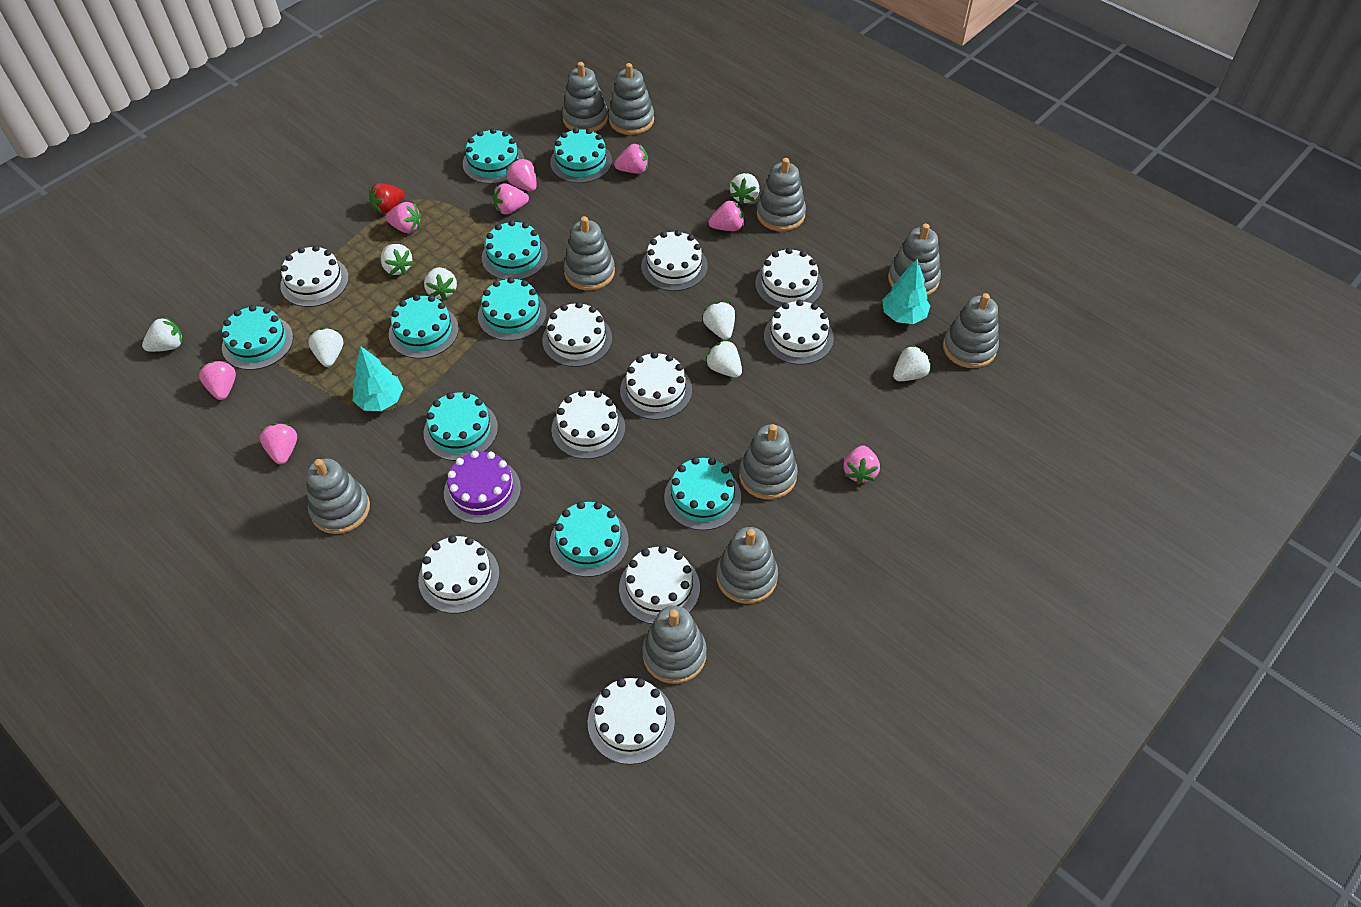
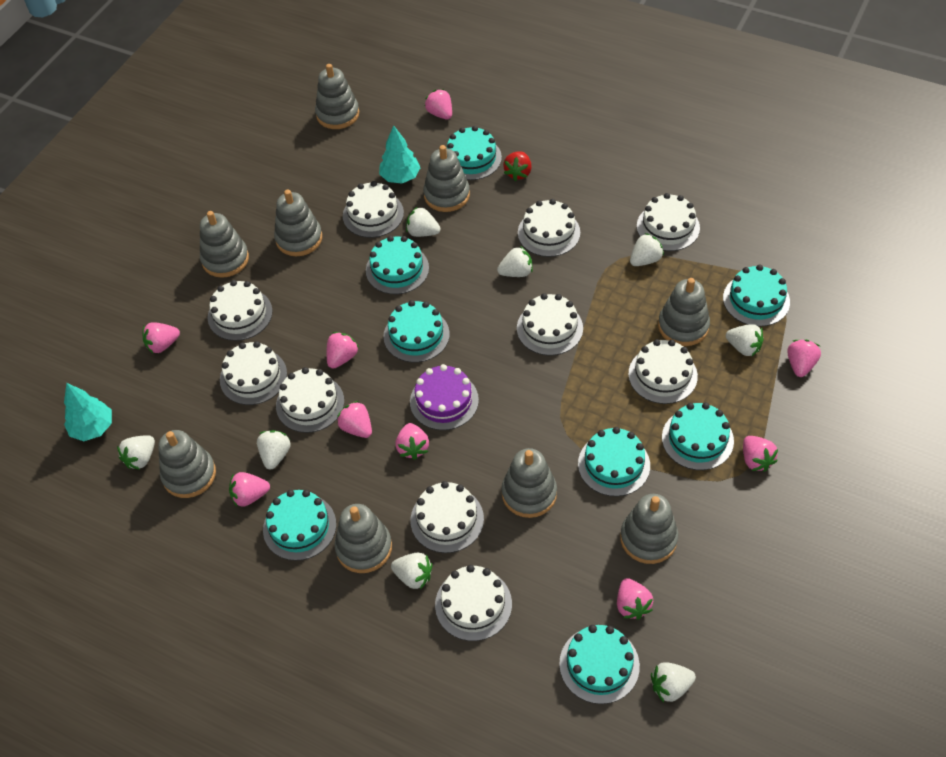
grey stacking toy: 10 -> 9
pink strawberry: 8 -> 9
turquoise cake: 9 -> 8

